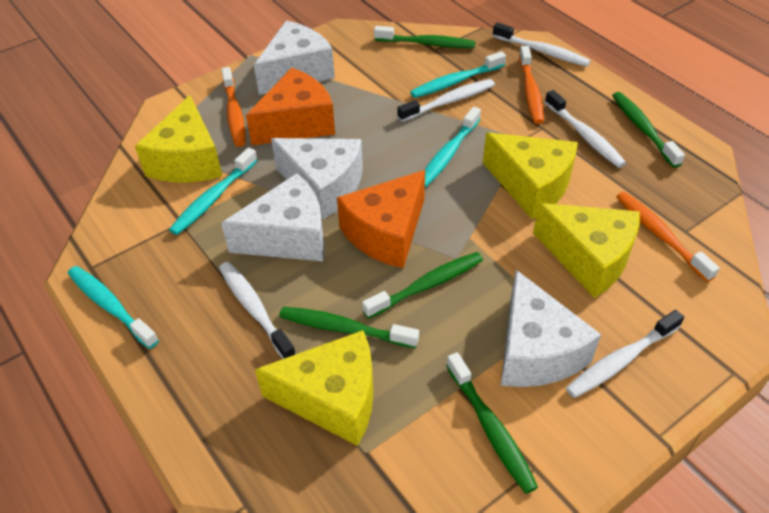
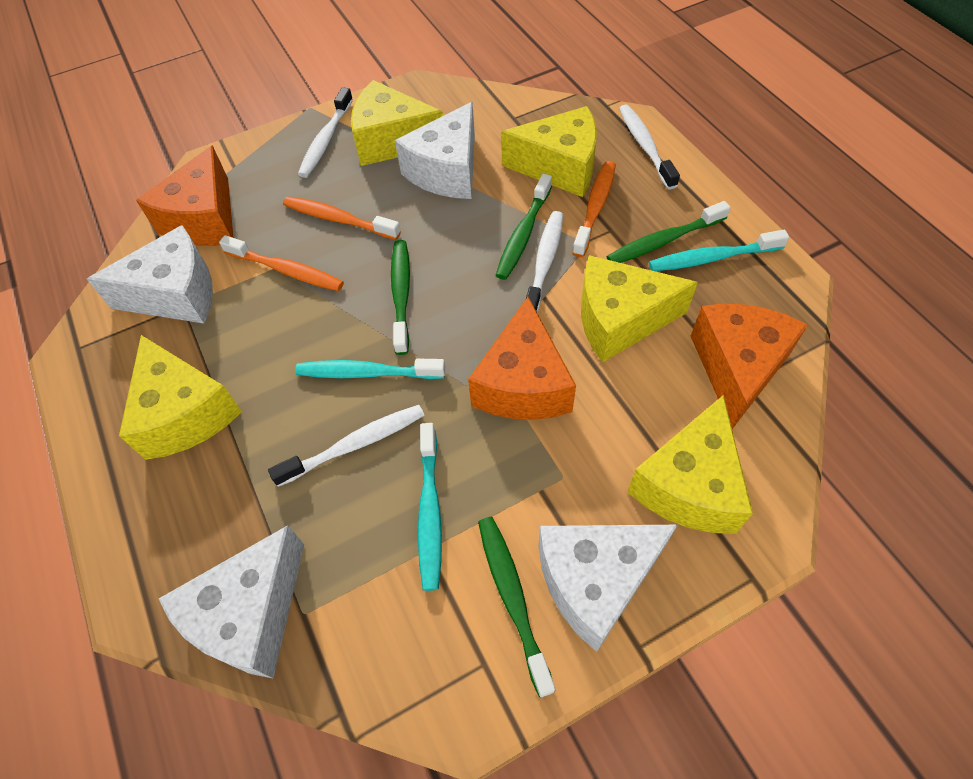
green toothbrush: 5 -> 4
orange cheese: 2 -> 3
turquoise toothbrush: 4 -> 3
white toothbrush: 5 -> 4
yellow cheese: 4 -> 5

